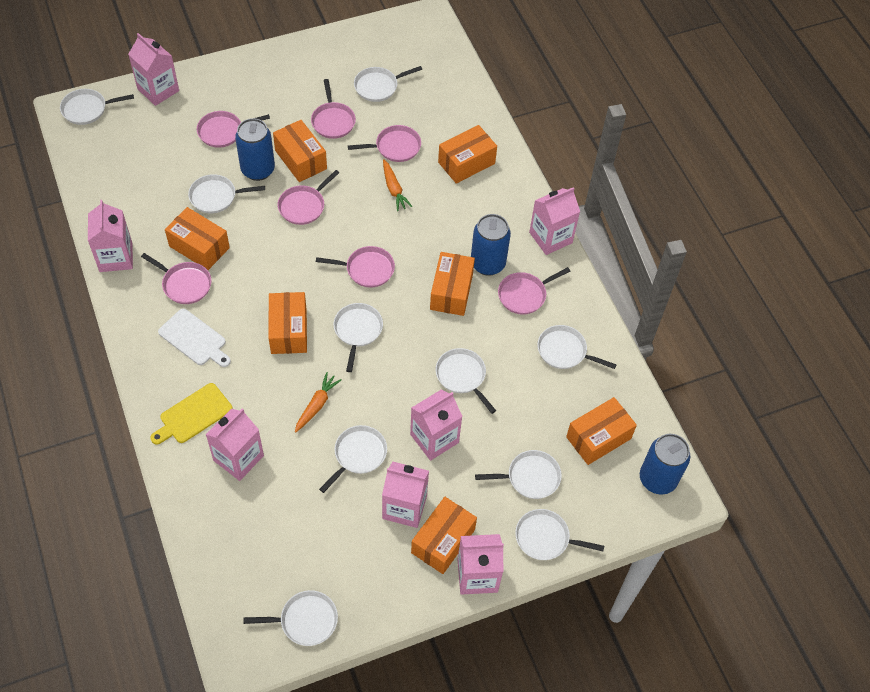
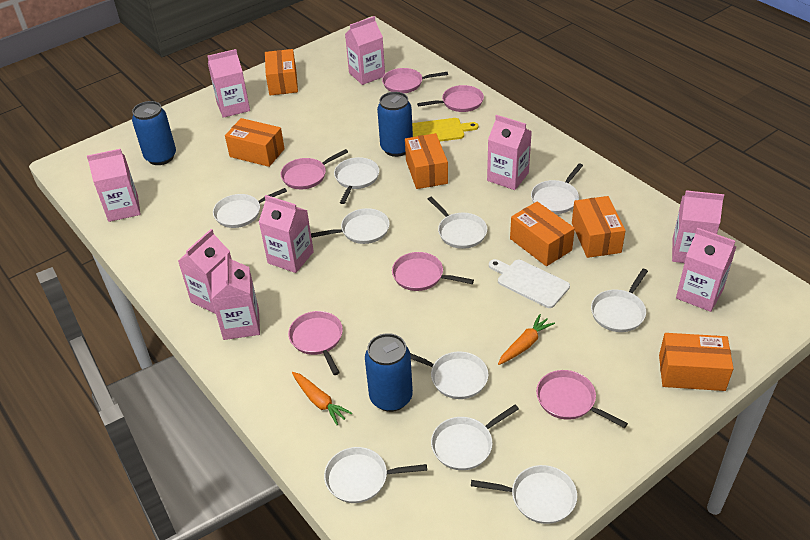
orange box: 7 -> 6
pink carton: 7 -> 9
pink pan: 7 -> 6

